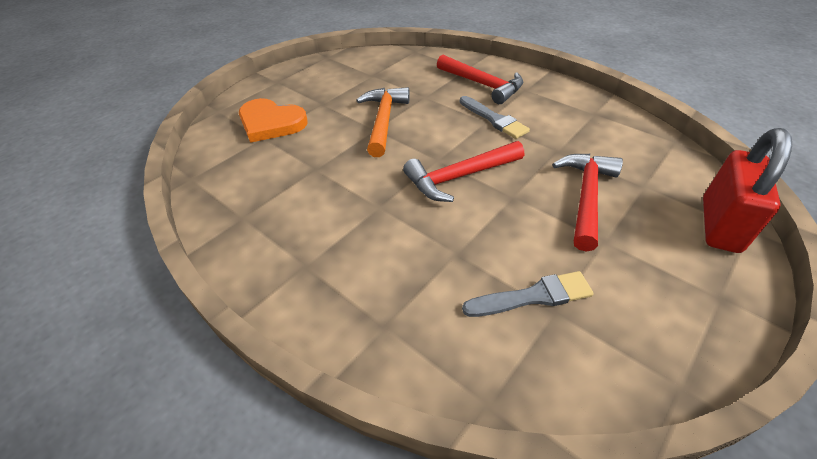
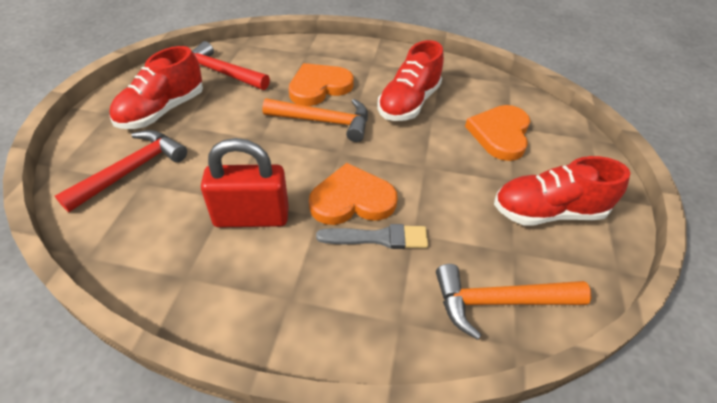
grey brush: 2 -> 1
orange hammer: 1 -> 2
orange heart: 1 -> 3
red hammer: 3 -> 2
red shoe: 0 -> 3

